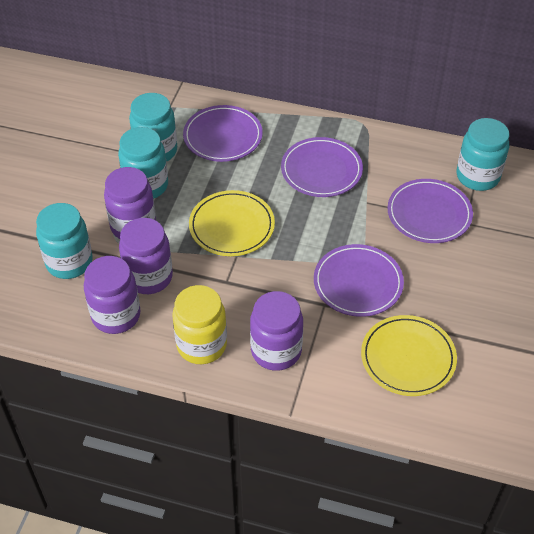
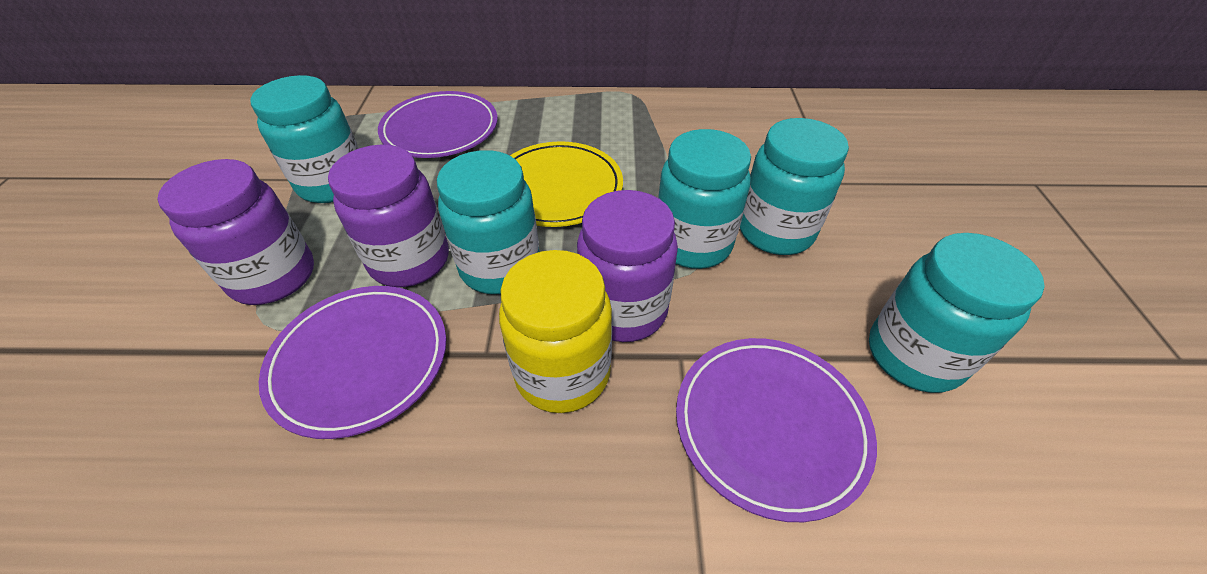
purple jar: 4 -> 3
purple plate: 4 -> 3
turquoise jar: 4 -> 5
yellow plate: 2 -> 1

